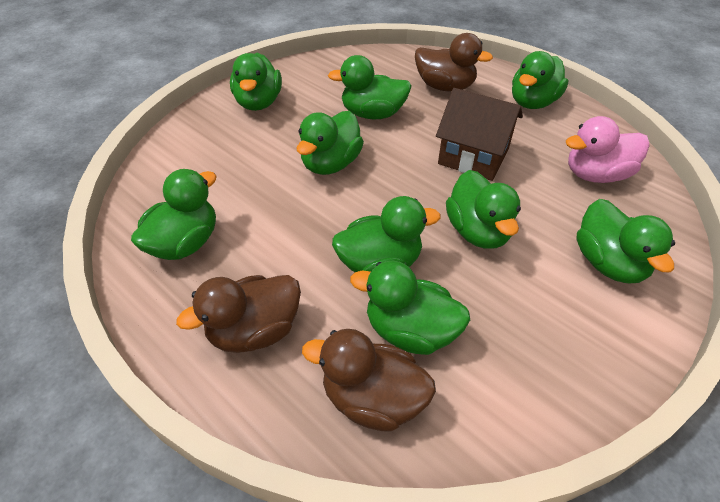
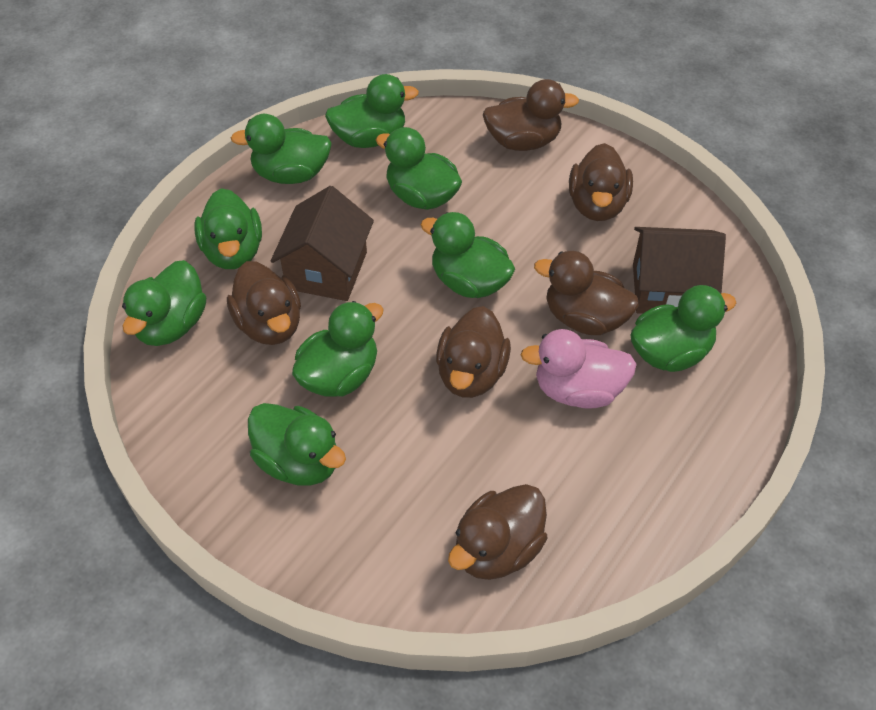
brown duck: 3 -> 6
brown house: 1 -> 2

